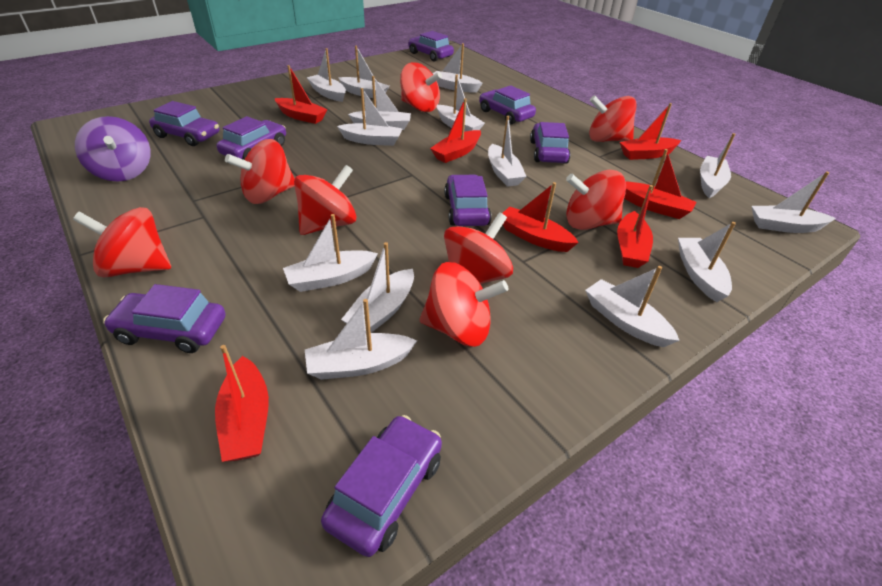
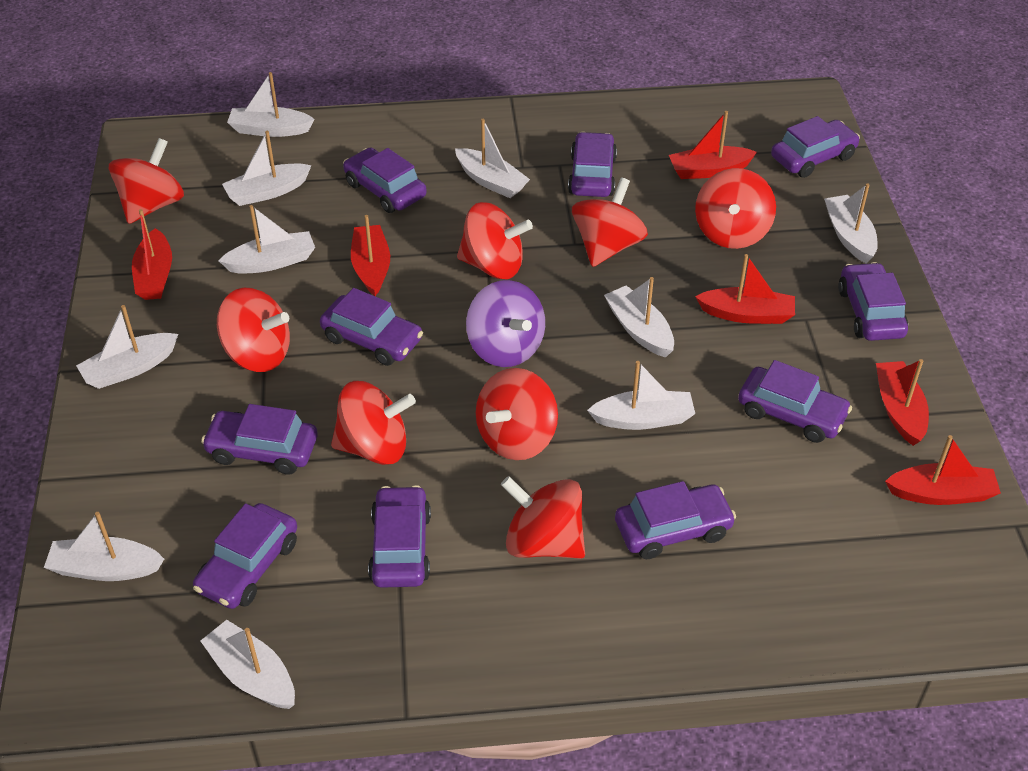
purple car: 8 -> 10
red boat: 7 -> 6
white boat: 14 -> 10

